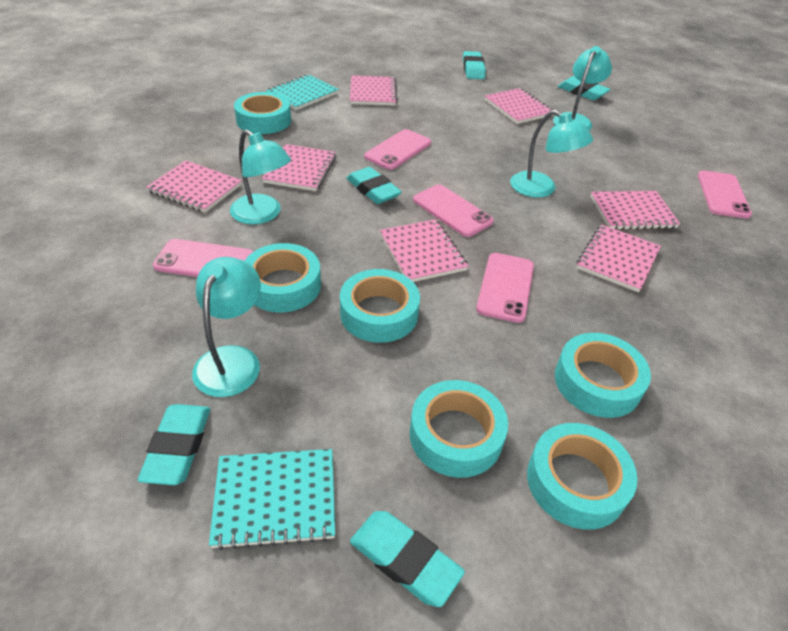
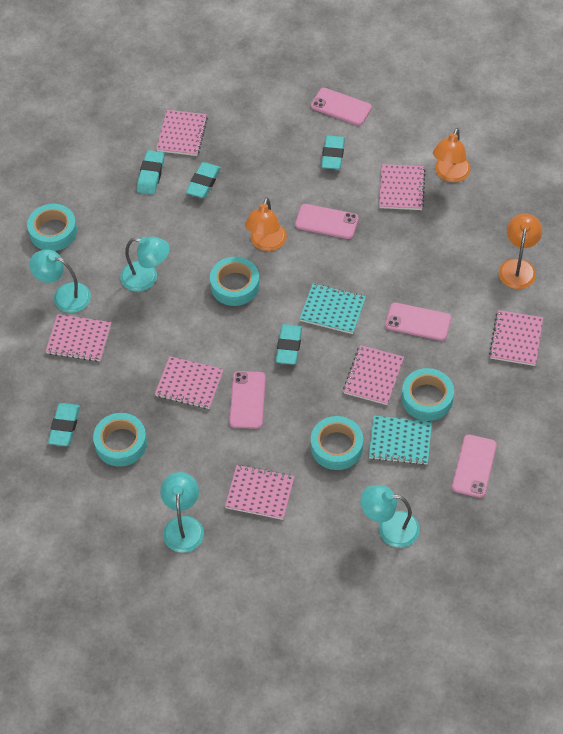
orange lamp: 0 -> 3
turquoise tape: 6 -> 5

